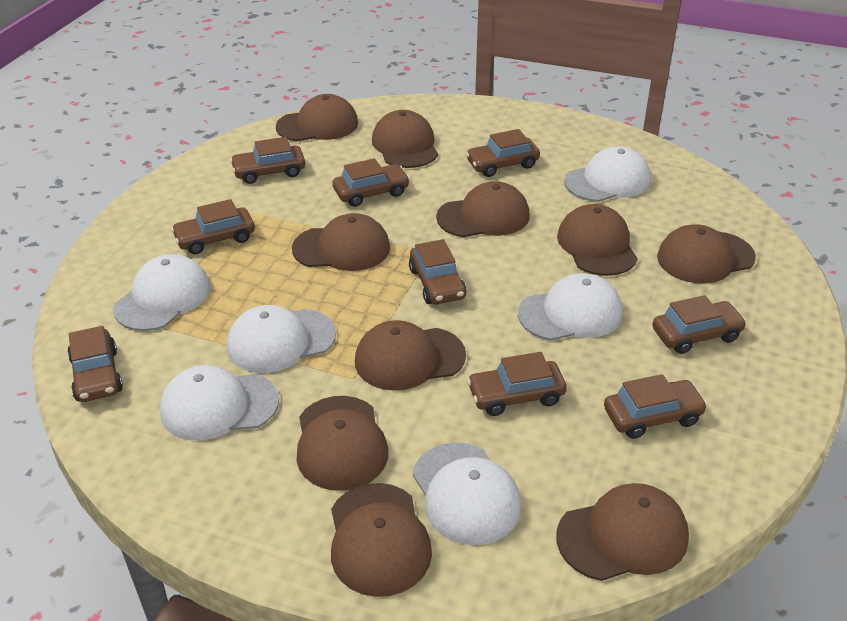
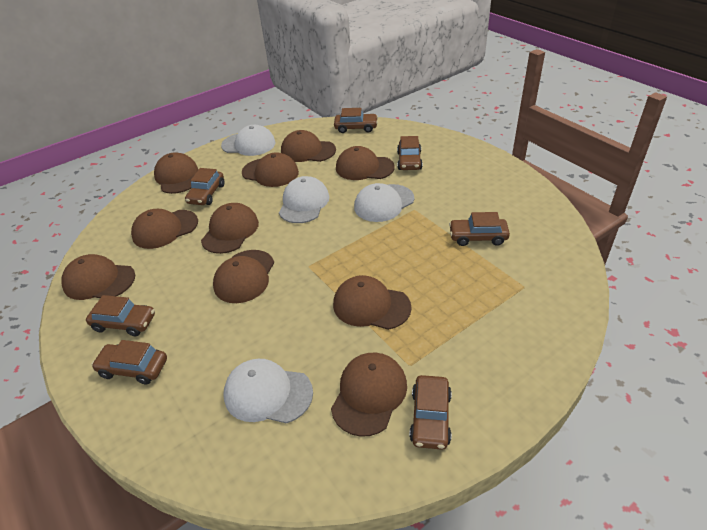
brown car: 9 -> 7
white cap: 6 -> 4

